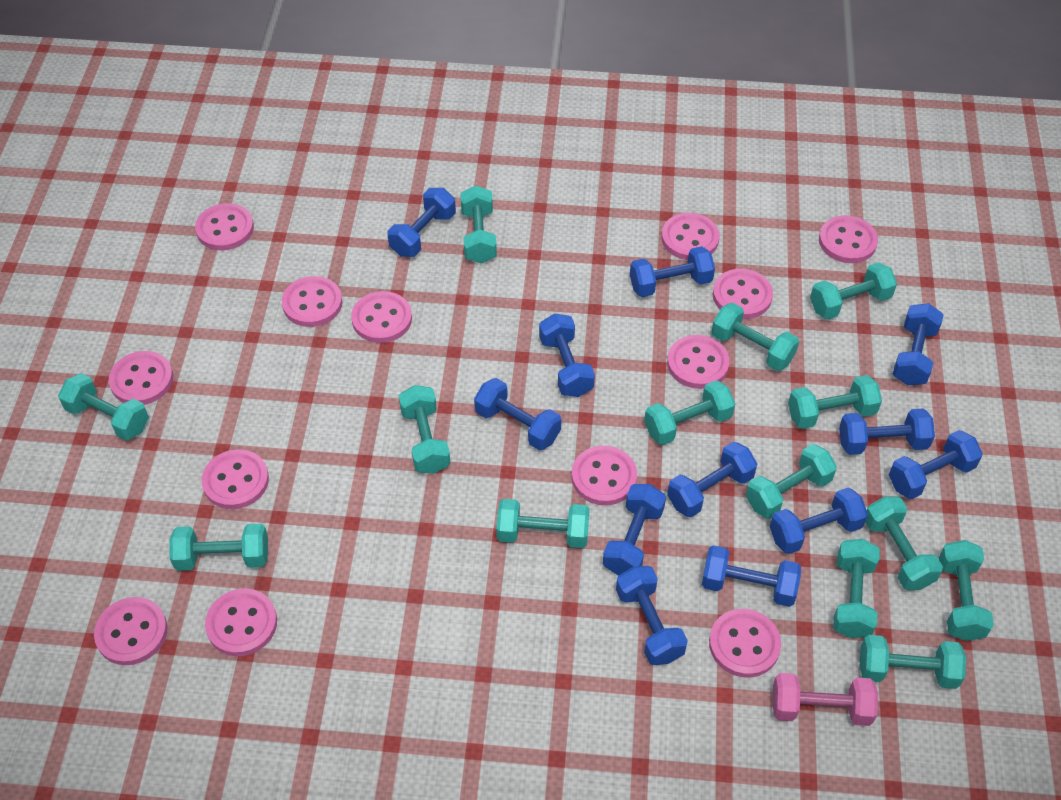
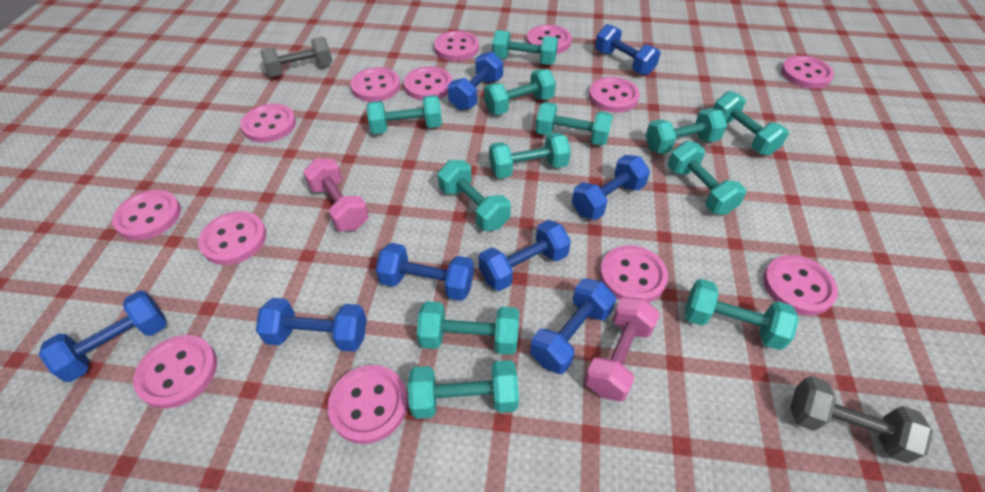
blue dumbbell: 12 -> 8
grey dumbbell: 0 -> 2
pink dumbbell: 1 -> 2
turquoise dumbbell: 14 -> 12

